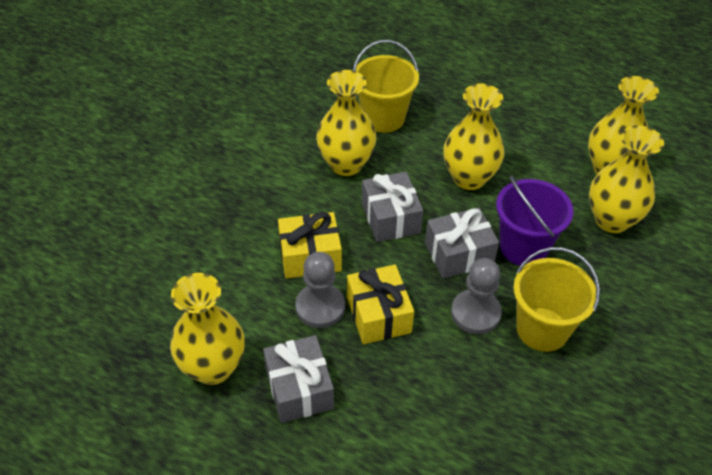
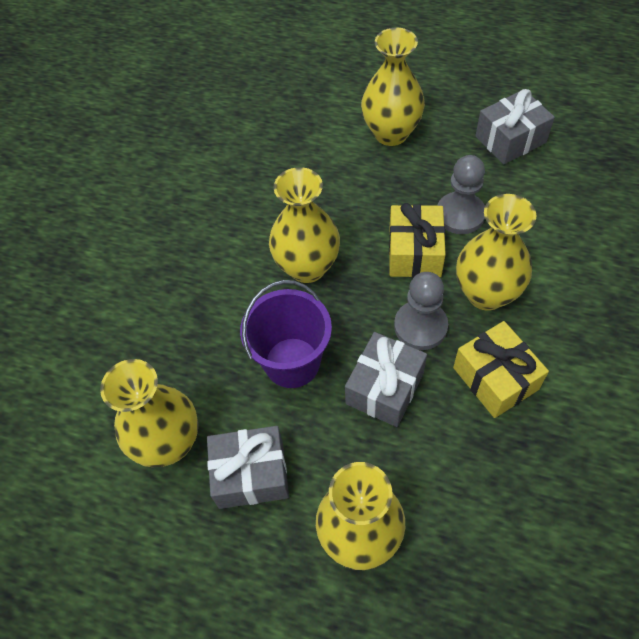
yellow bucket: 2 -> 0

